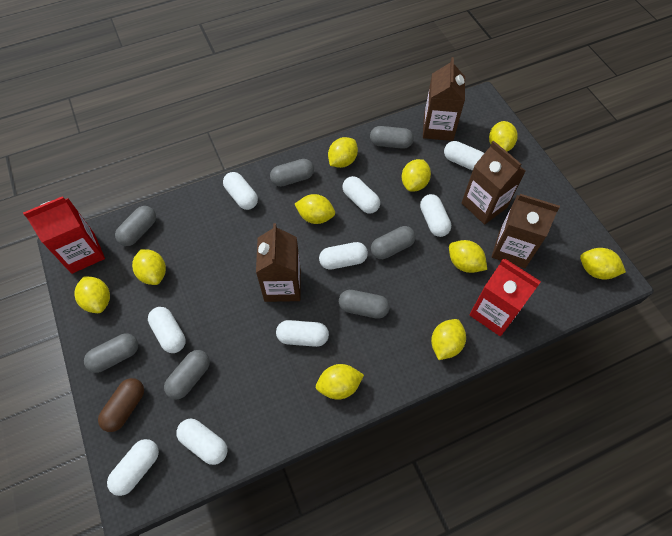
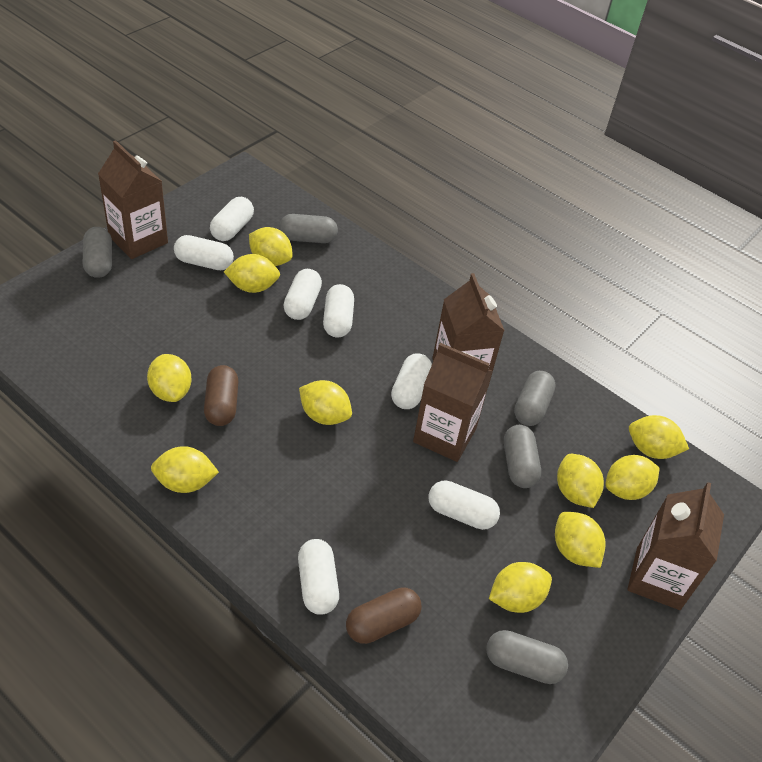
brown capsule: 1 -> 2
grey capsule: 7 -> 5
red carton: 2 -> 0
white capsule: 9 -> 7

